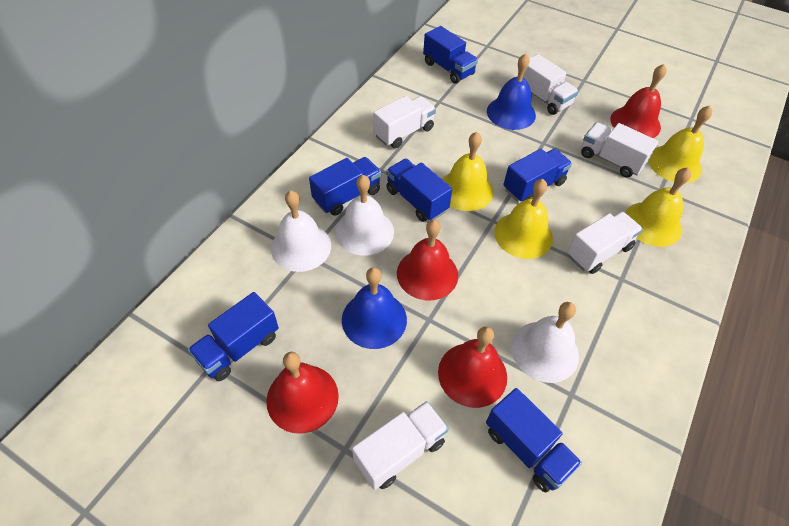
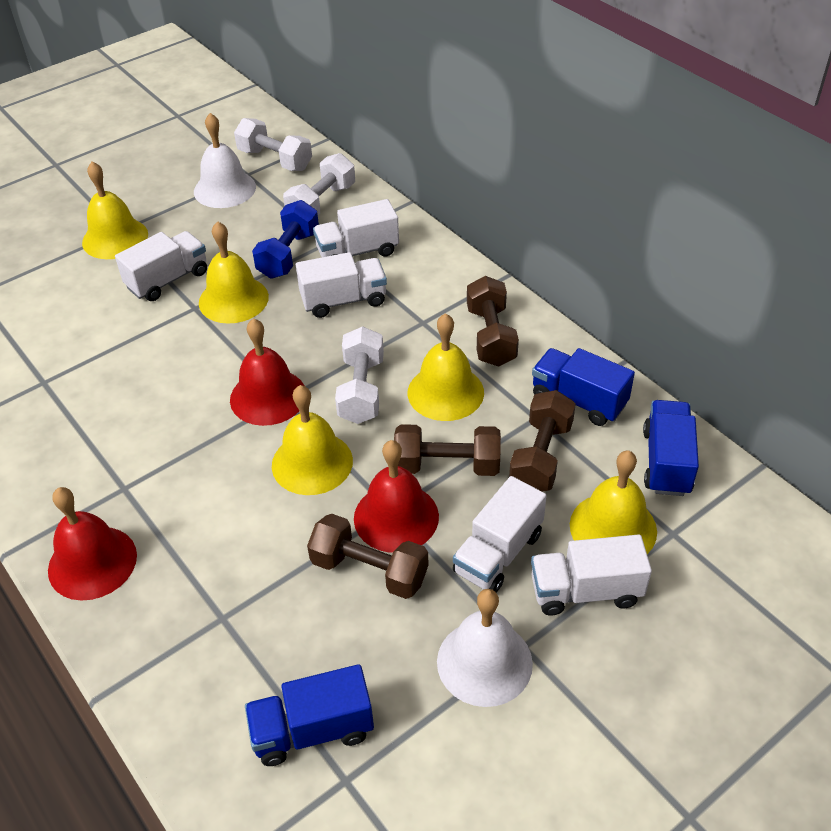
blue bell: 2 -> 0
blue dumbbell: 0 -> 1
blue truck: 6 -> 3
brown dumbbell: 0 -> 4
red bell: 4 -> 3
white bell: 3 -> 2
white dumbbell: 0 -> 3
yellow bell: 4 -> 5

